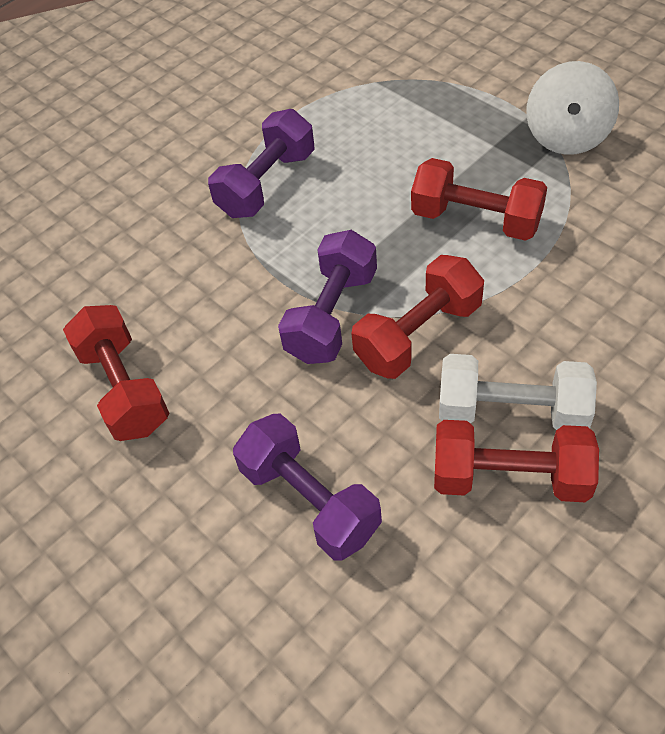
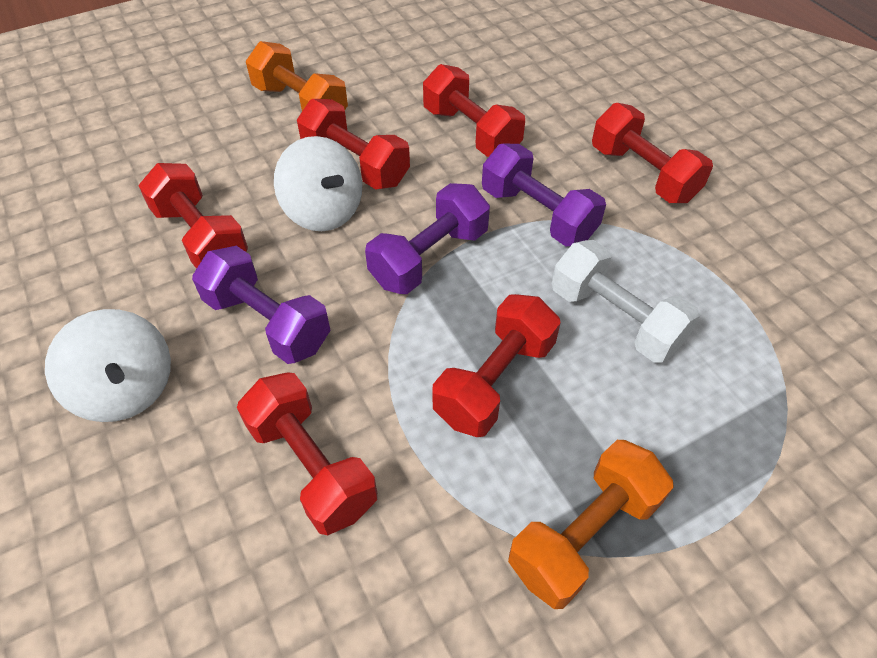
orange dumbbell: 0 -> 2
red dumbbell: 4 -> 6
white spinning top: 1 -> 2

